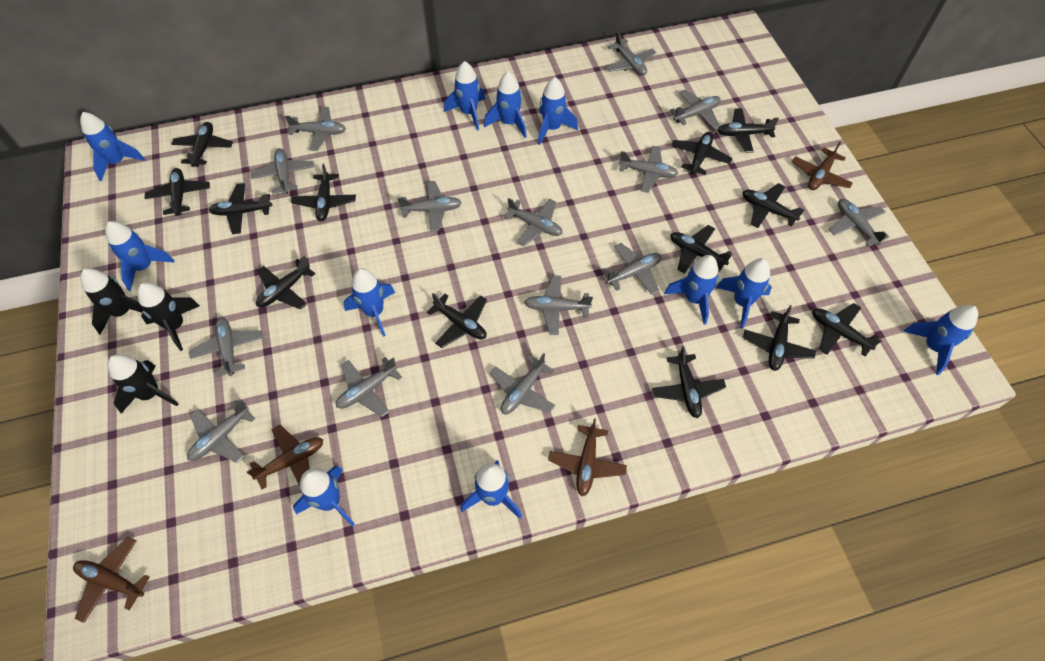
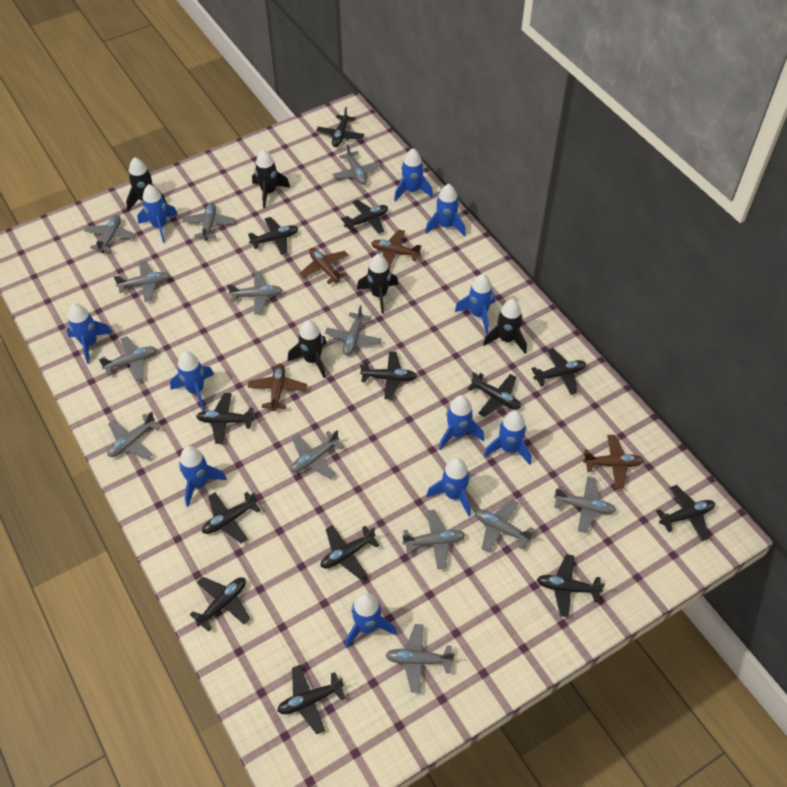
black rocket: 3 -> 5
grey plane: 14 -> 13

